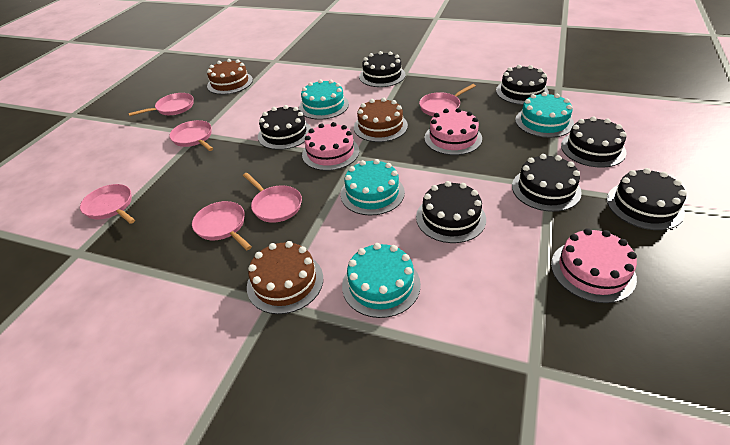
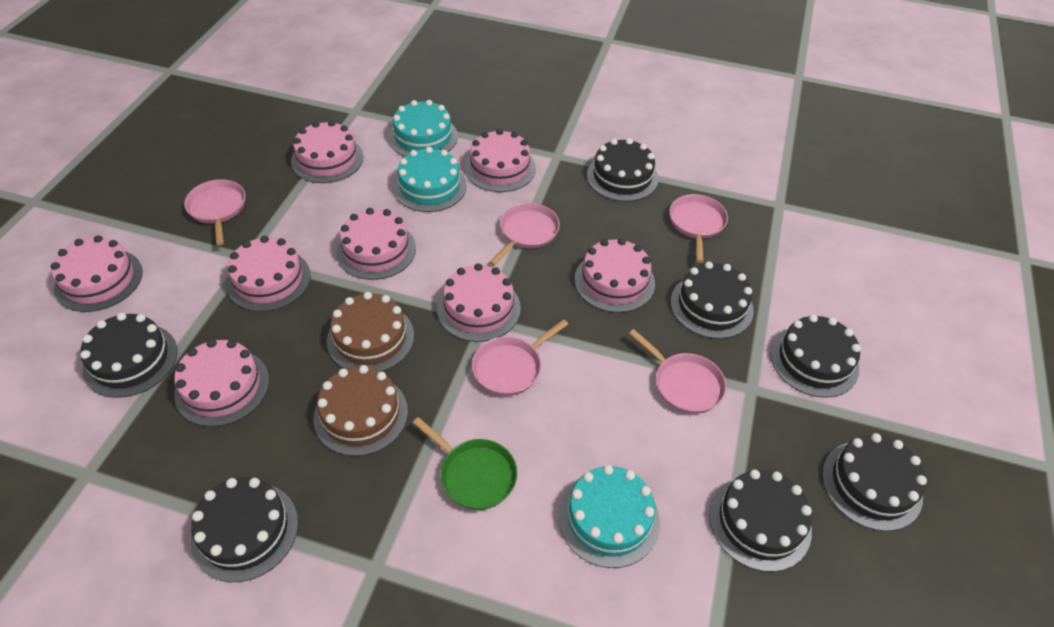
brown cake: 3 -> 2
green pan: 0 -> 1
pink cake: 3 -> 8
pink pan: 6 -> 5
turquoise cake: 4 -> 3

